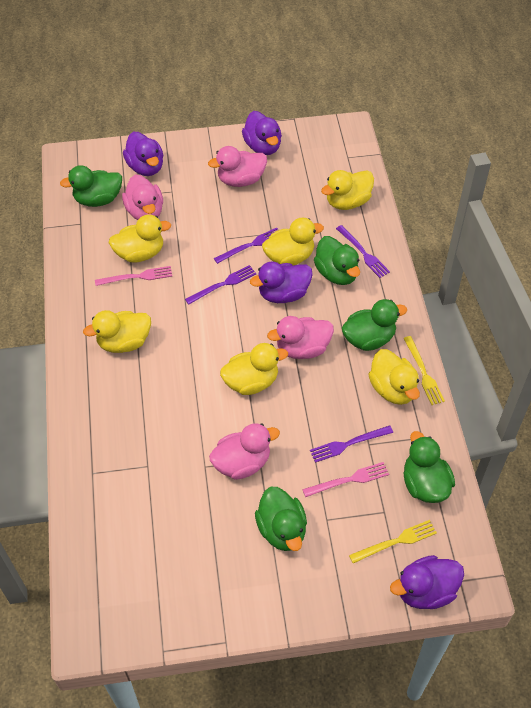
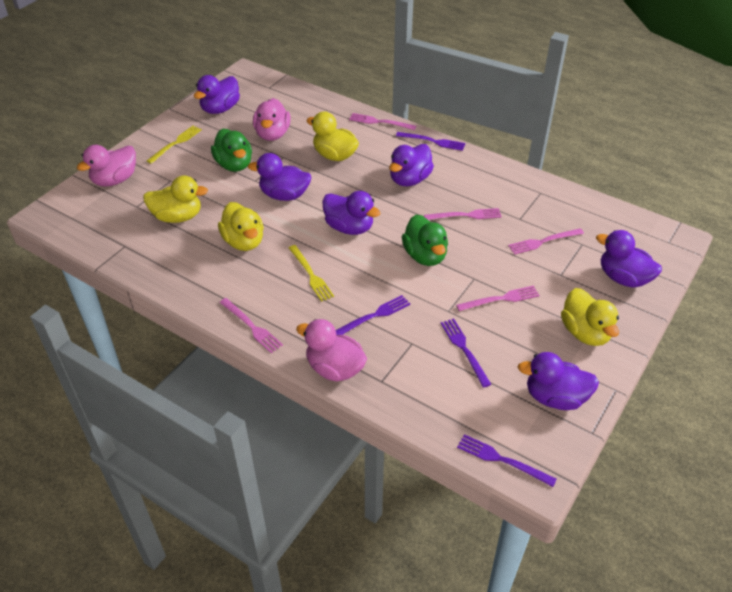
green duck: 5 -> 2
pink duck: 4 -> 3
pink fork: 2 -> 5
purple duck: 4 -> 6
yellow duck: 6 -> 4

